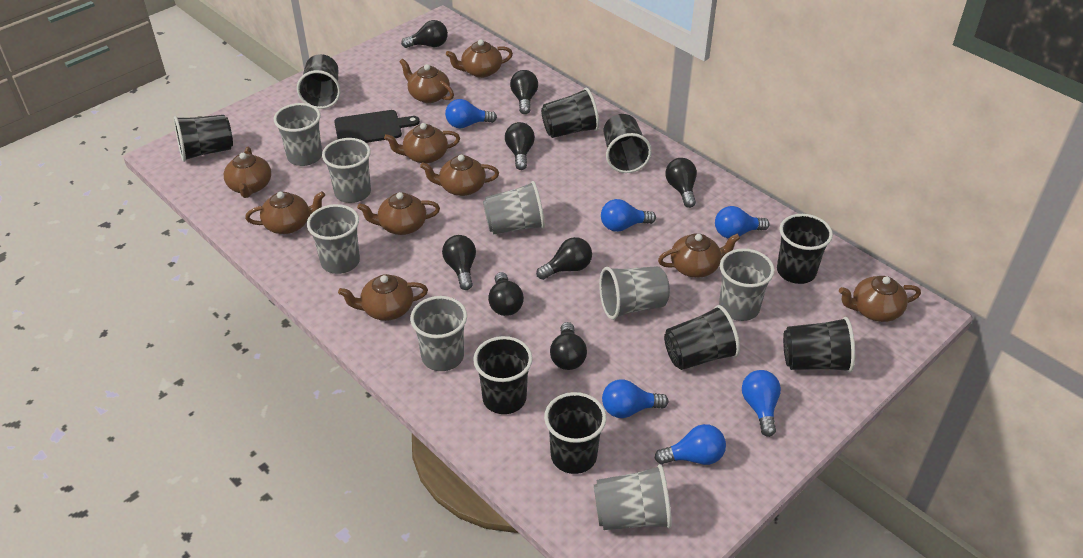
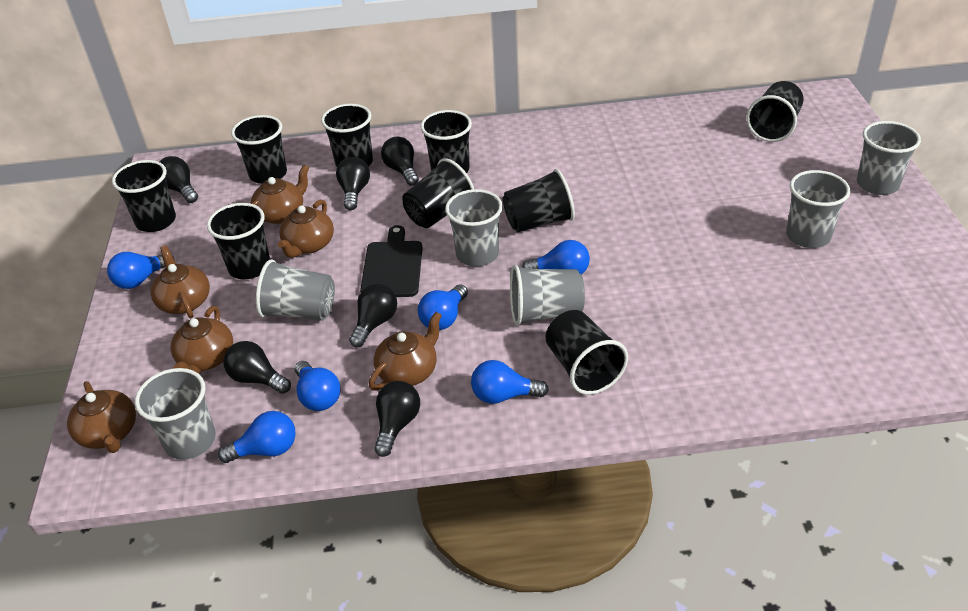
black light bulb: 8 -> 6
brown teapot: 10 -> 6
grey cup: 8 -> 6

